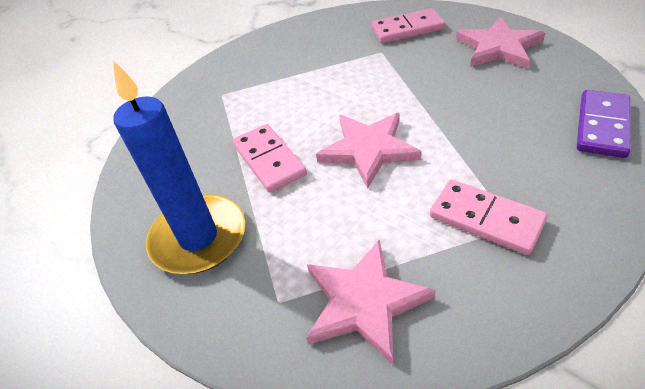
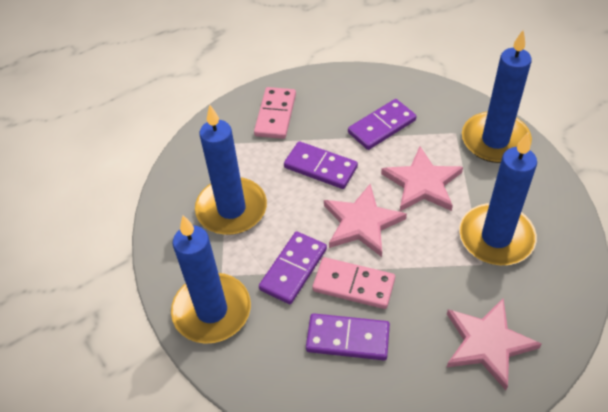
blue candle: 1 -> 4
pink domino: 3 -> 2
purple domino: 1 -> 4

